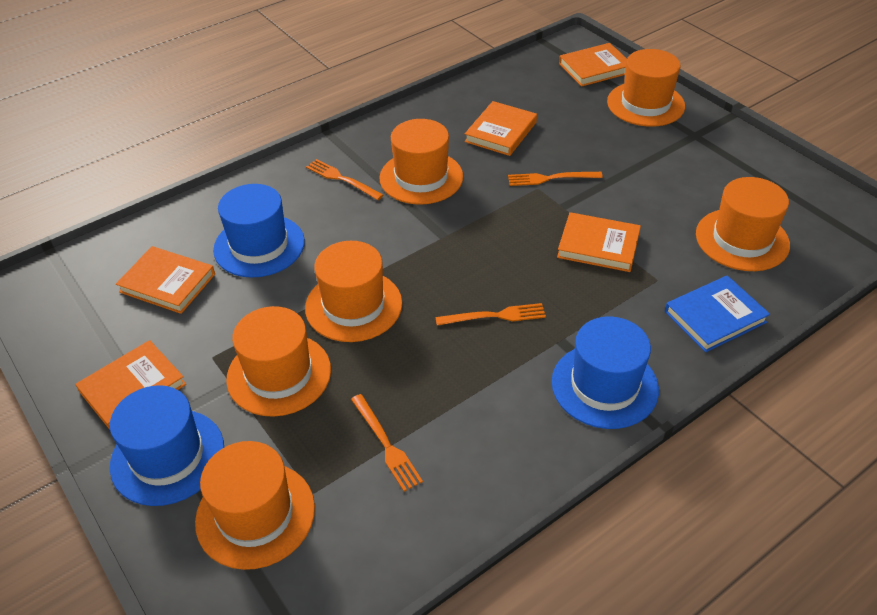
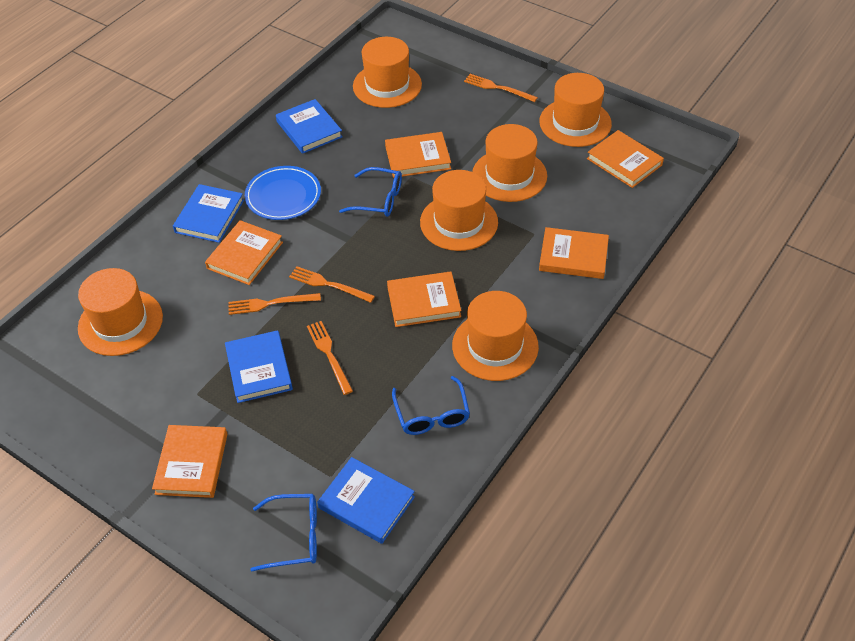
blue book: 1 -> 4
blue glasses: 0 -> 3
blue hat: 3 -> 0
blue plate: 0 -> 1
orange book: 5 -> 6

